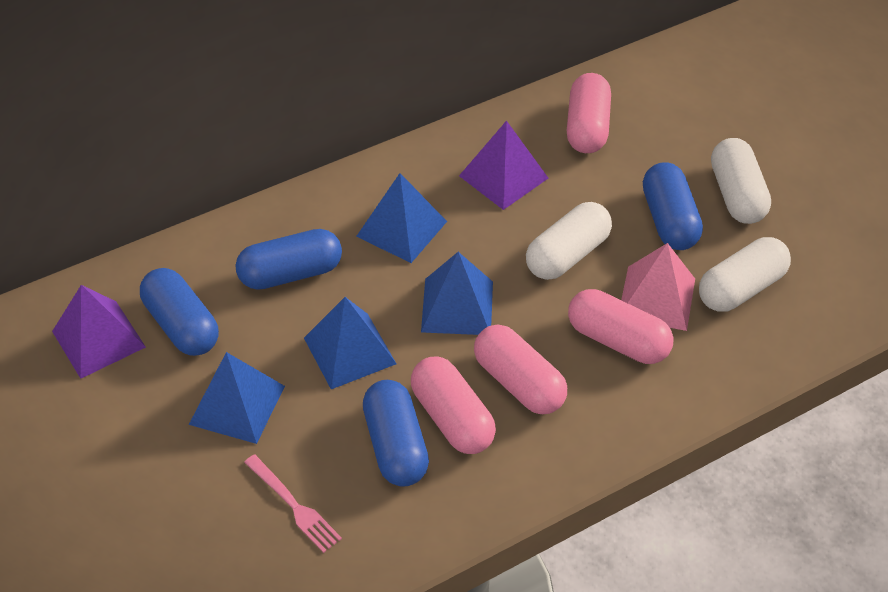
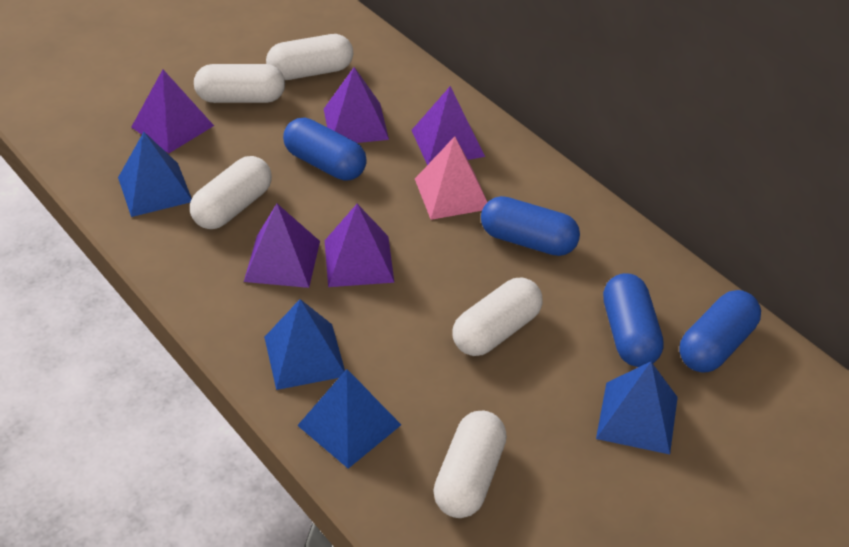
pink capsule: 4 -> 0
pink fork: 1 -> 0
purple pyramid: 2 -> 5
white capsule: 3 -> 5

